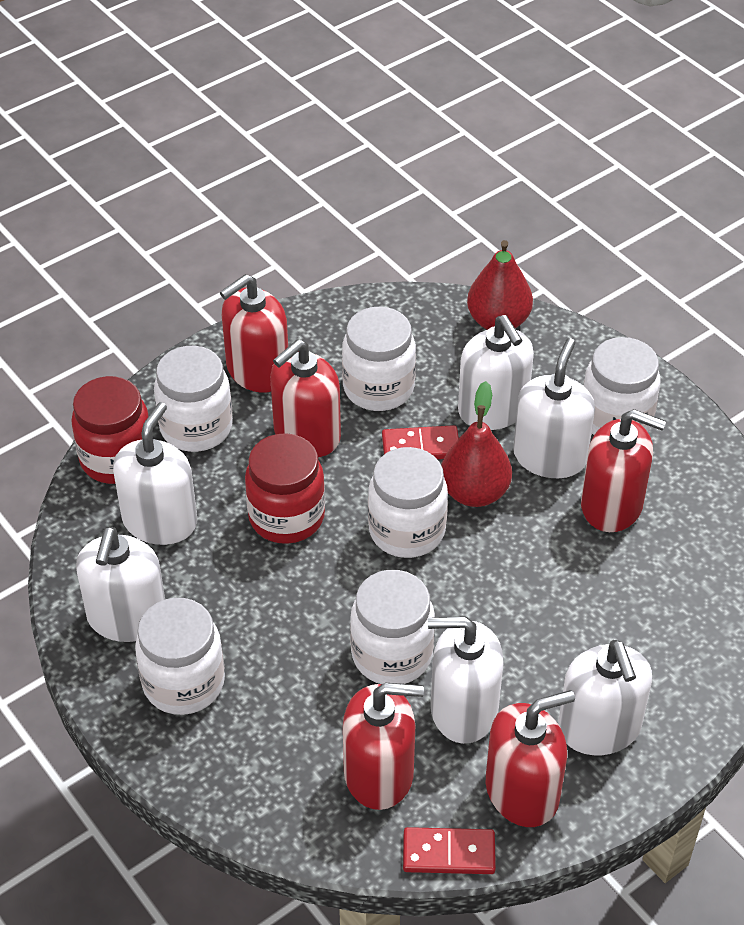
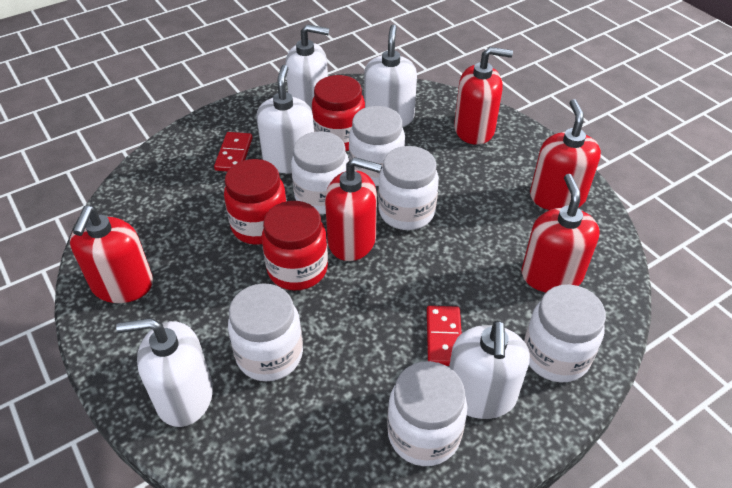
red jar: 2 -> 3
red pear: 2 -> 0
white soap dispenser: 6 -> 5

